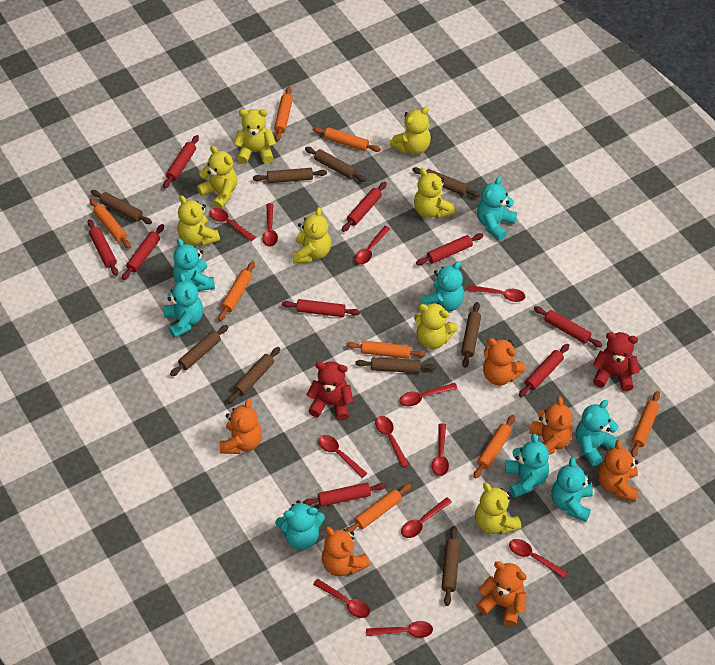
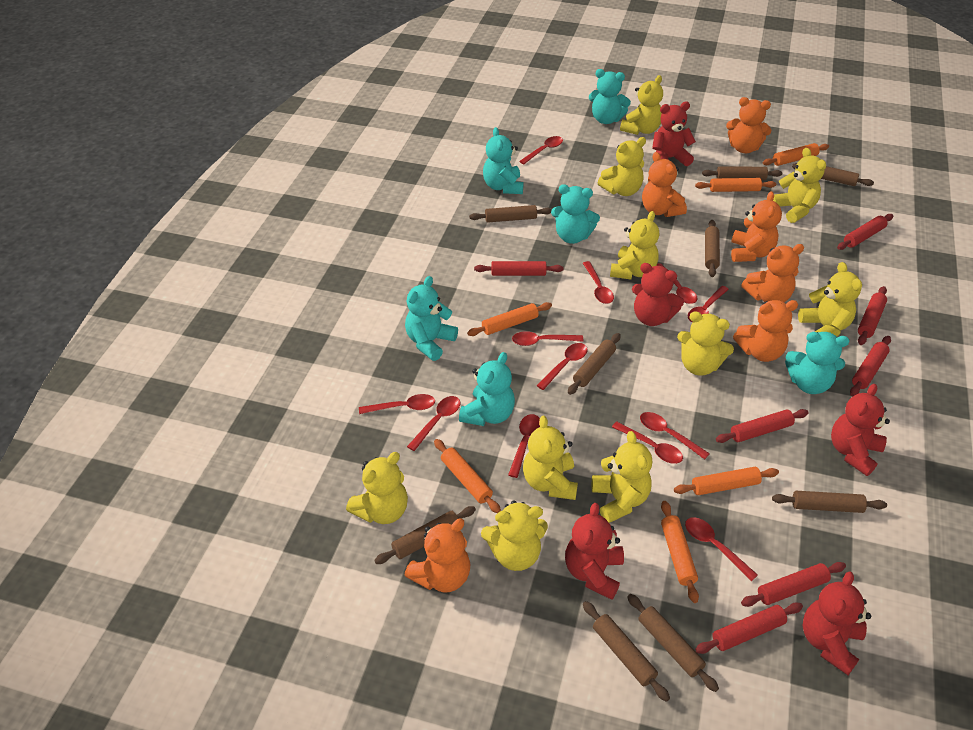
orange rolling pin: 8 -> 6
red rolling pin: 9 -> 7
red teddy bear: 2 -> 5
turquoise teddy bear: 8 -> 6
yellow teddy bear: 8 -> 10

